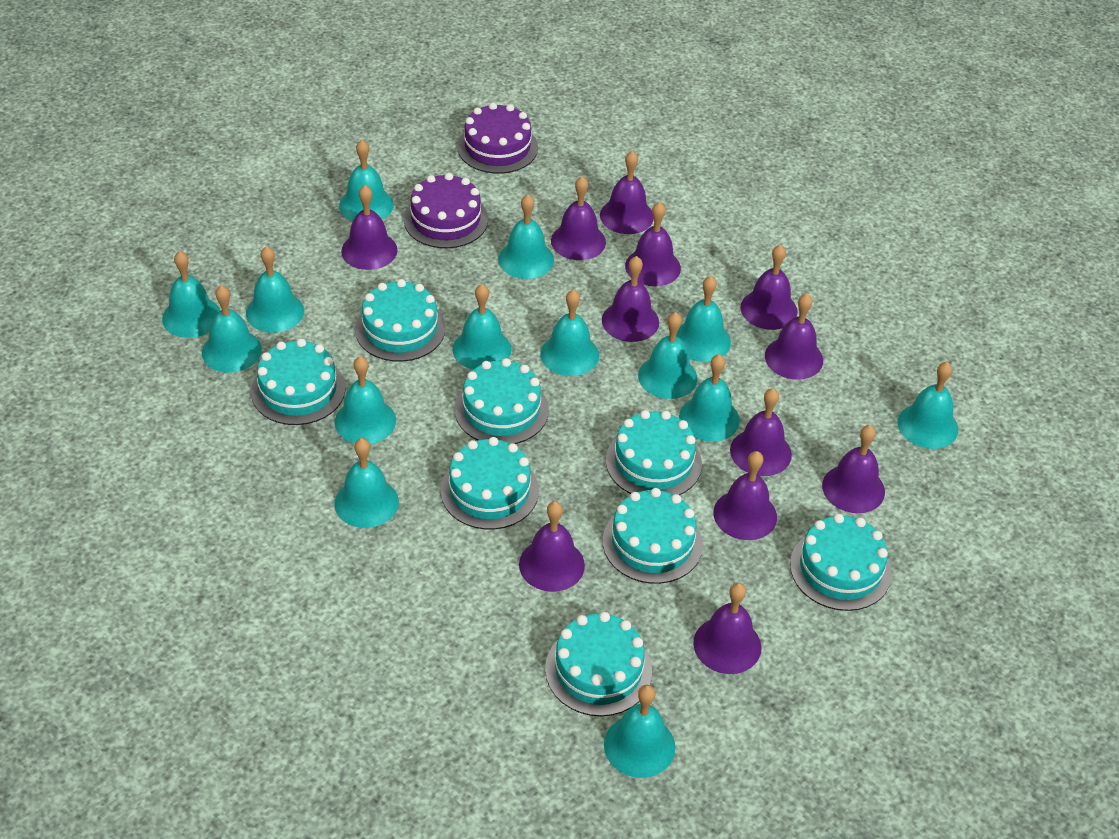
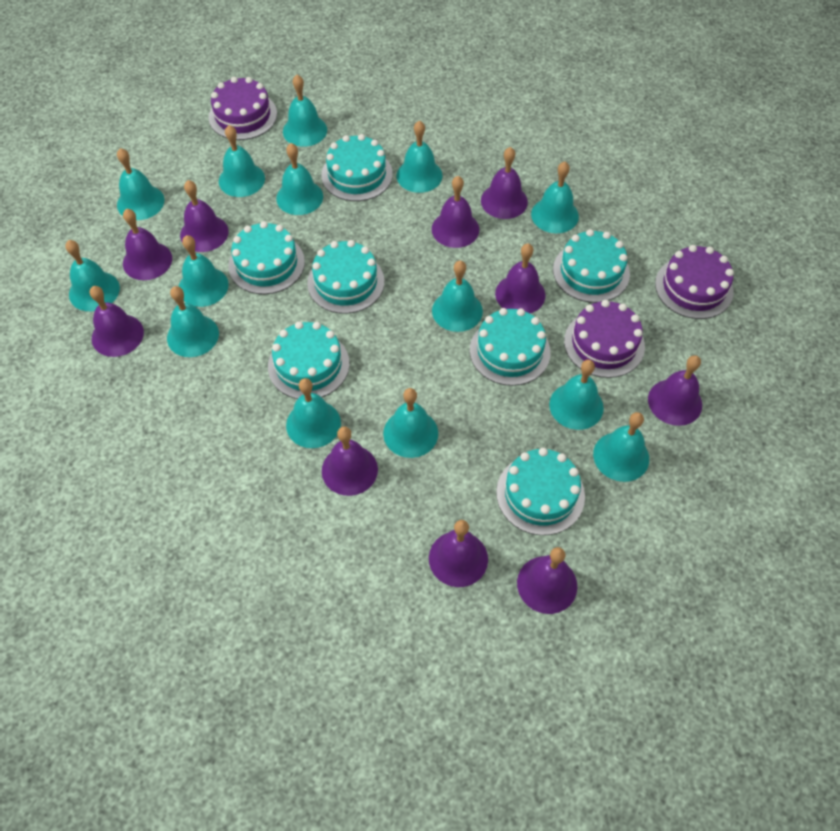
purple bell: 12 -> 10
purple cake: 2 -> 3
turquoise cake: 8 -> 7

